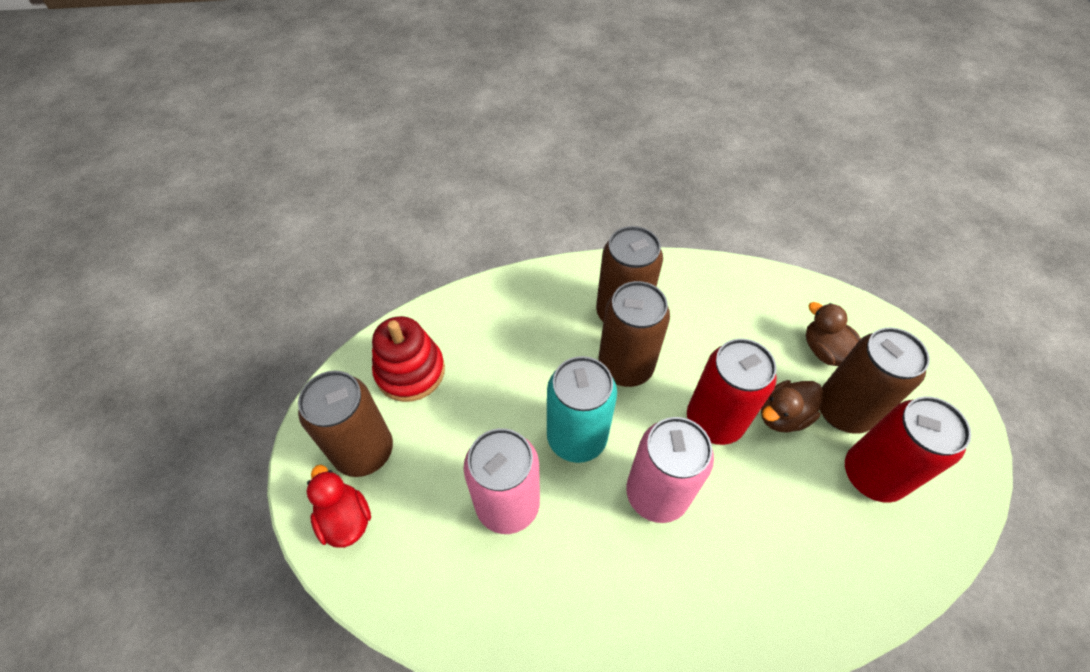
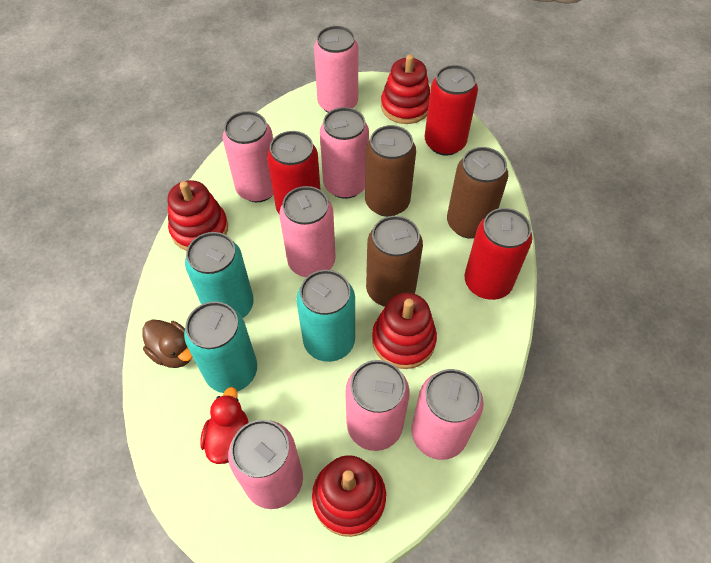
brown can: 4 -> 3
brown duck: 2 -> 1
pink can: 2 -> 7
red can: 2 -> 3
red stacking toy: 1 -> 4
turquoise can: 1 -> 3

